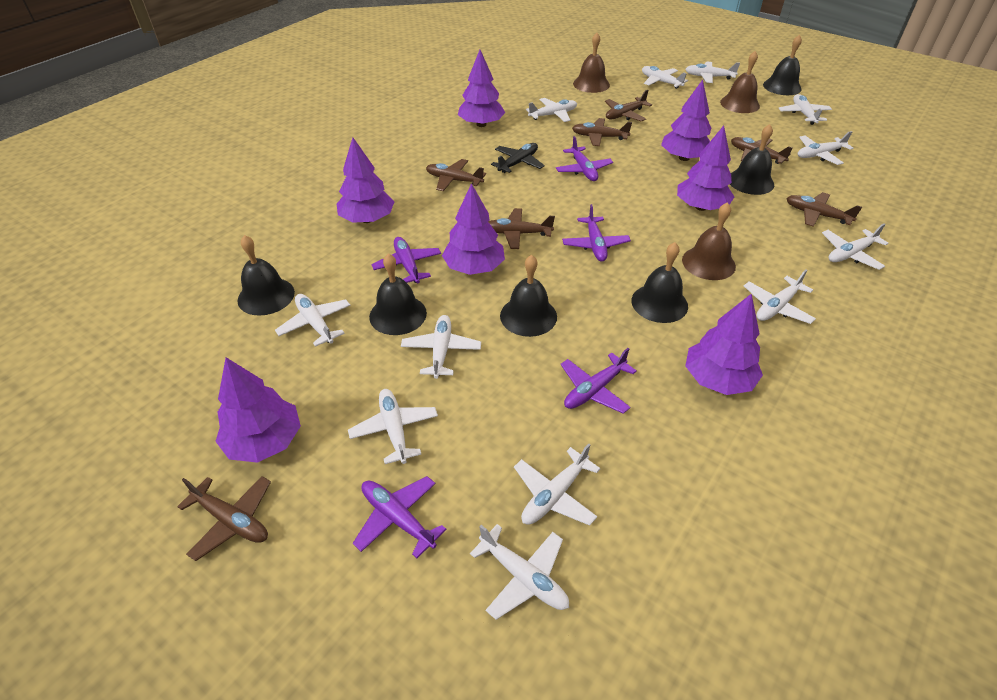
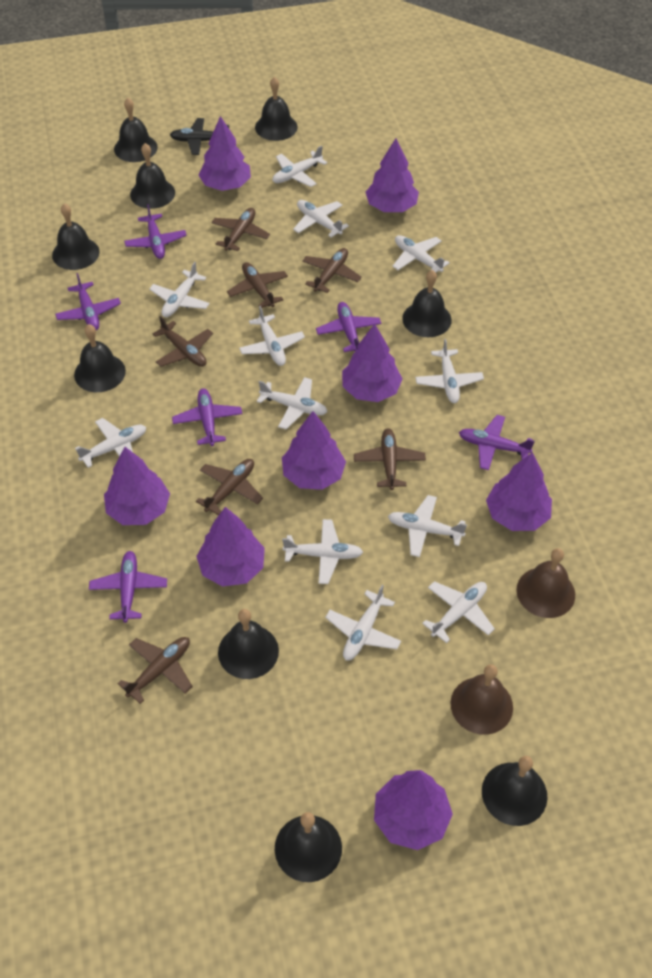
black bell: 6 -> 9
brown bell: 3 -> 2
purple plane: 5 -> 6
purple tree: 7 -> 8

